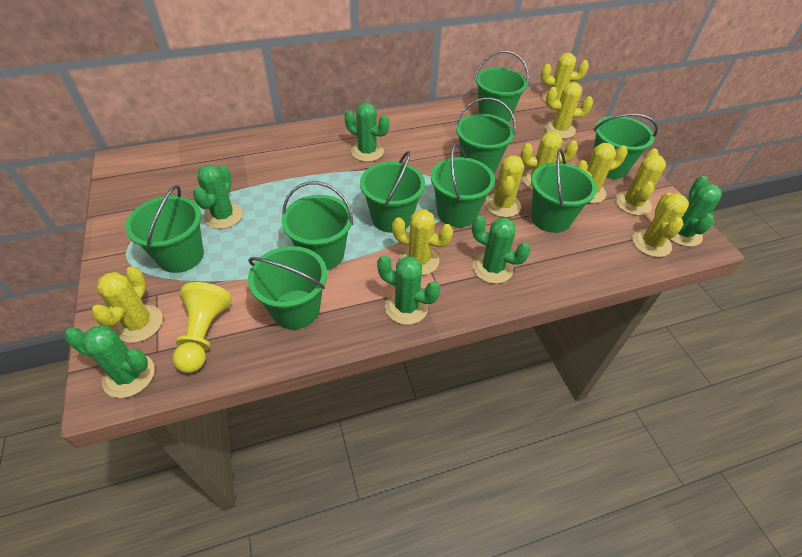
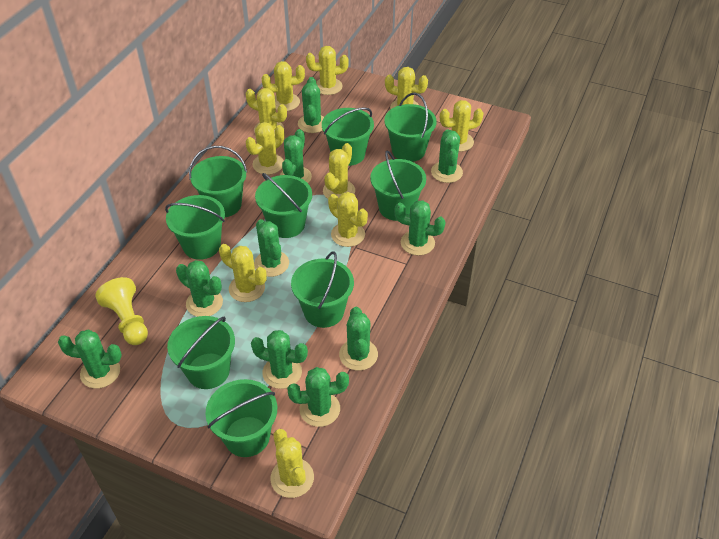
green cactus: 6 -> 10
yellow cactus: 9 -> 10

